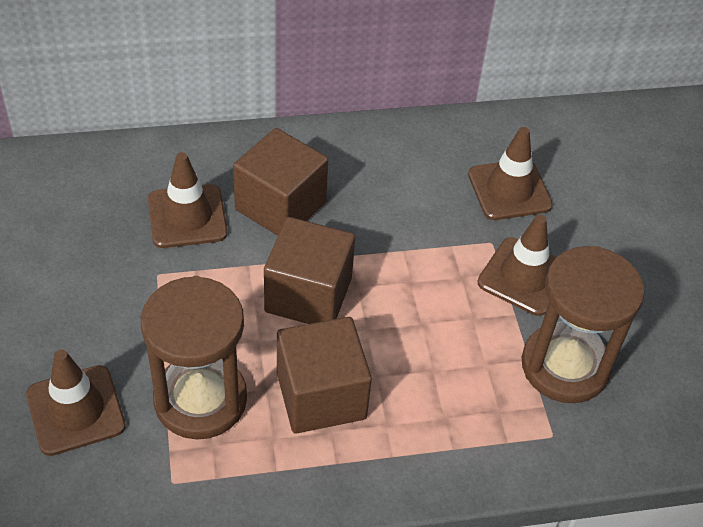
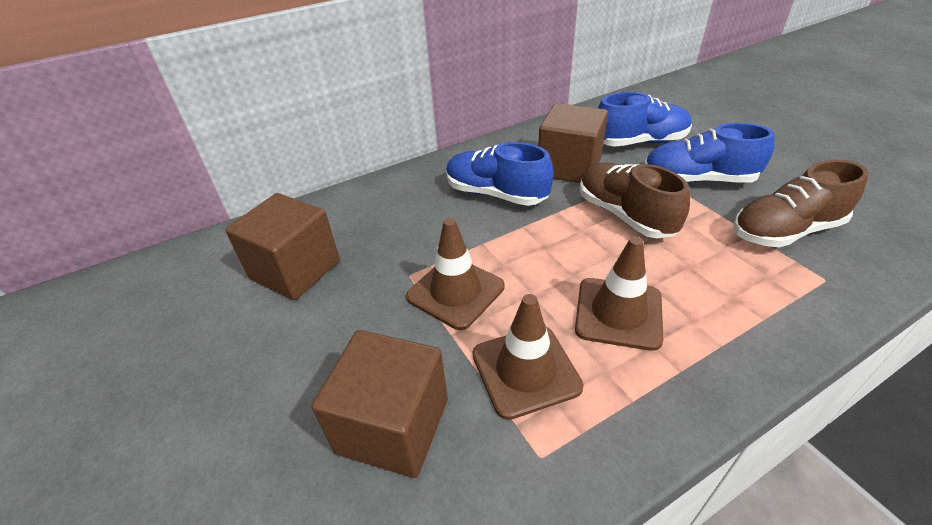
blue shoe: 0 -> 3
brown hourglass: 2 -> 0
brown shoe: 0 -> 2
brown traffic cone: 4 -> 3

